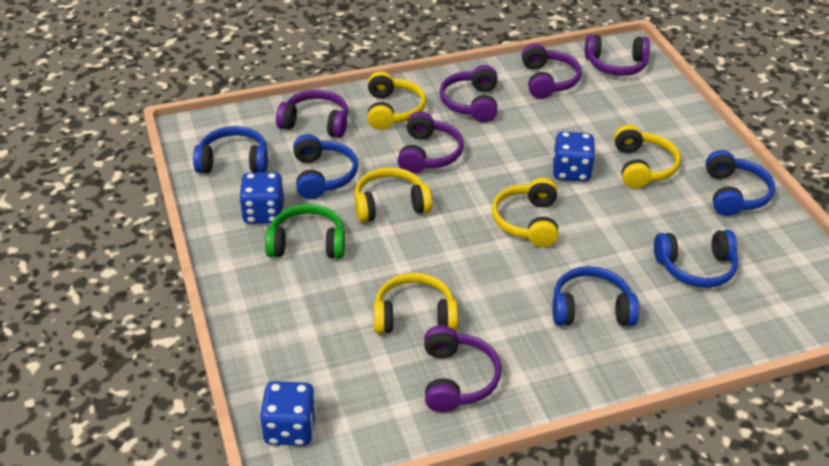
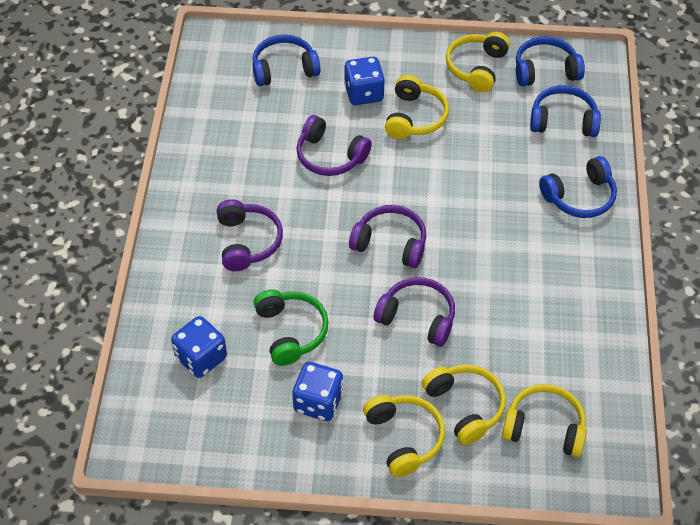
blue headphones: 5 -> 4
purple headphones: 6 -> 4

